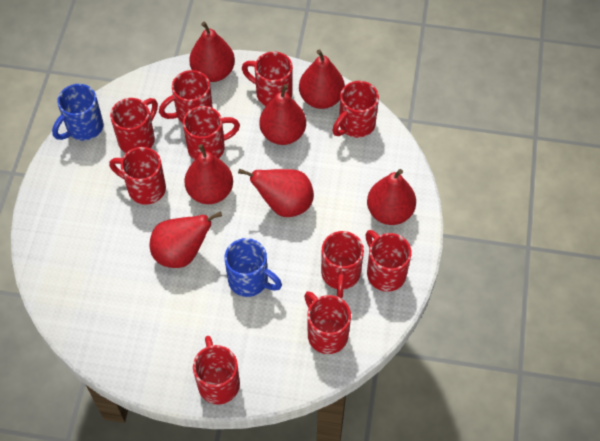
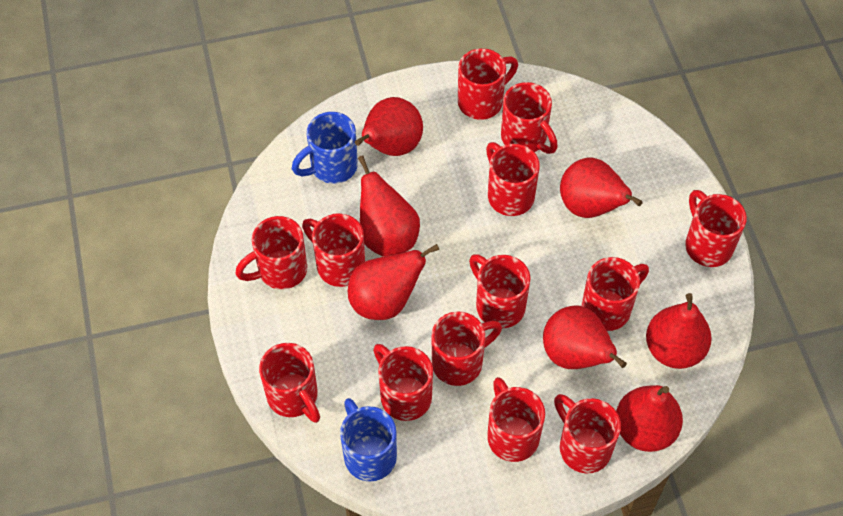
red mug: 10 -> 13

